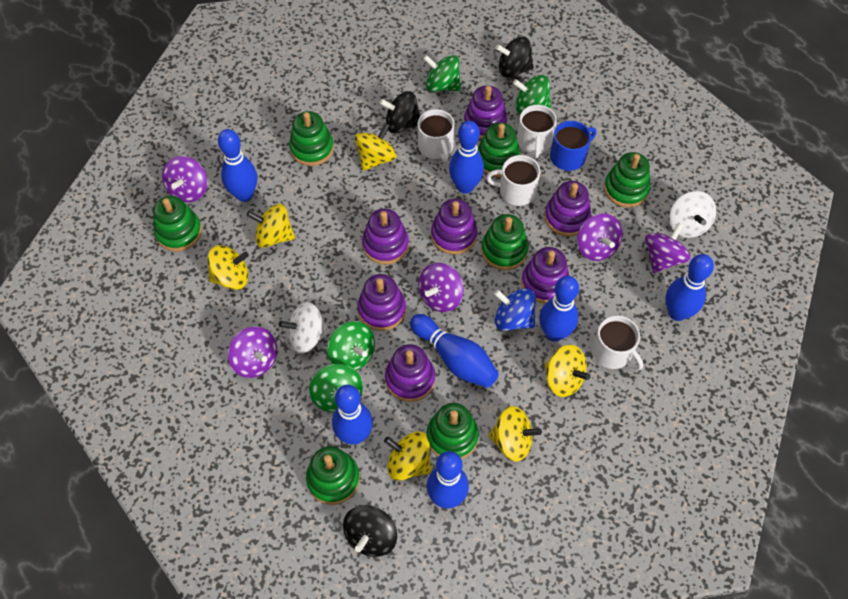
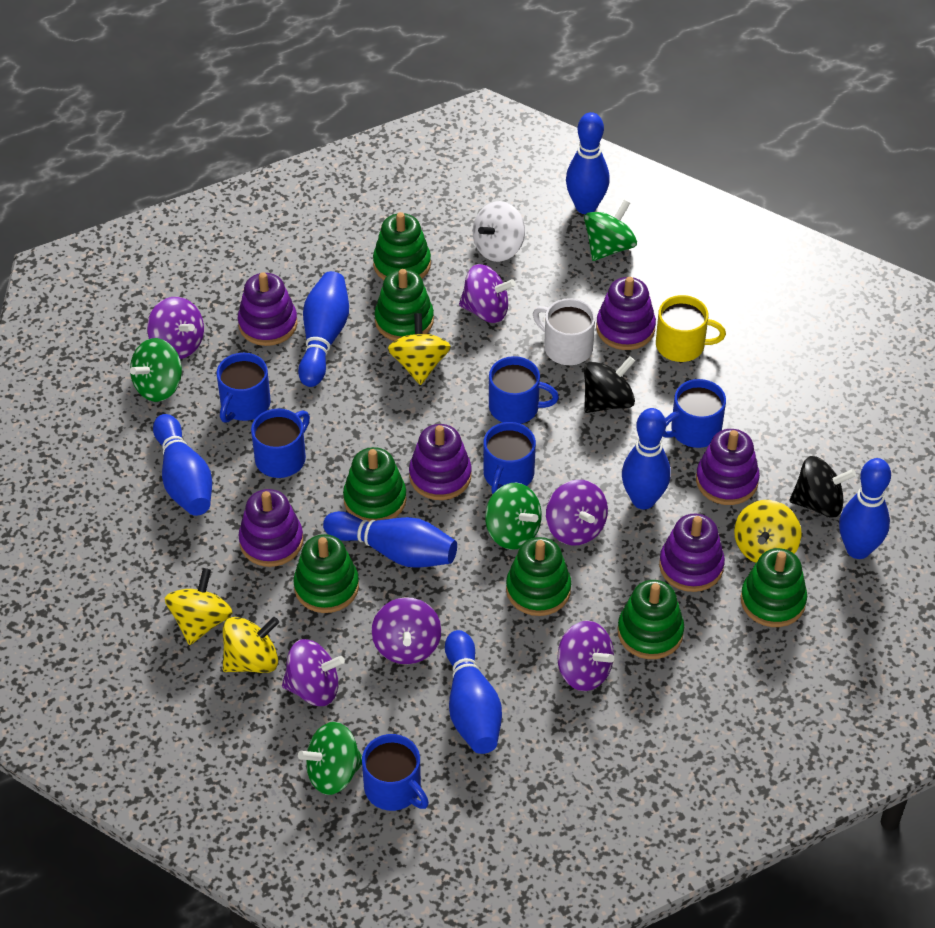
black spinning top: 3 -> 2
blue mug: 1 -> 6
blue spinning top: 1 -> 0
purple spinning top: 5 -> 6
purple stacking toy: 7 -> 6
white mug: 4 -> 1
white spinning top: 2 -> 1
yellow mug: 0 -> 1
yellow spinning top: 6 -> 4

